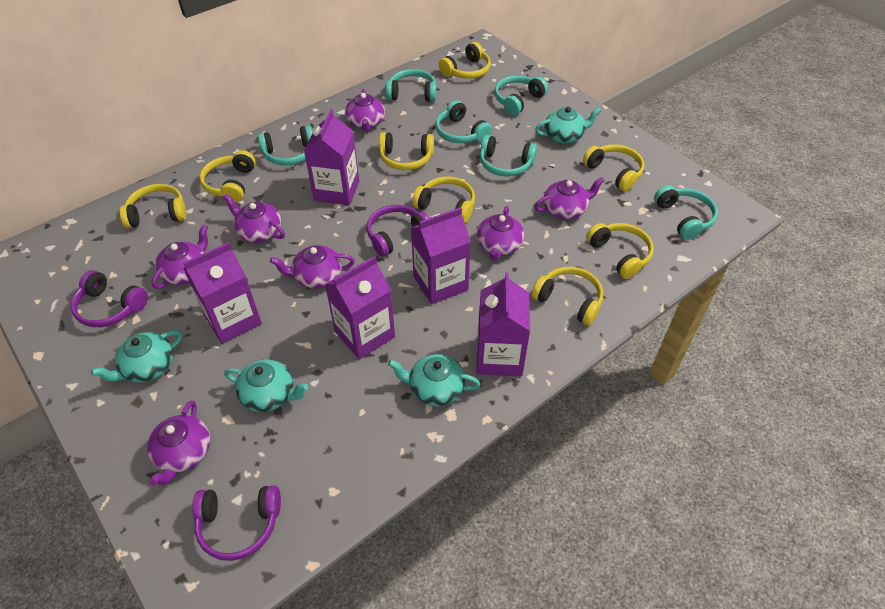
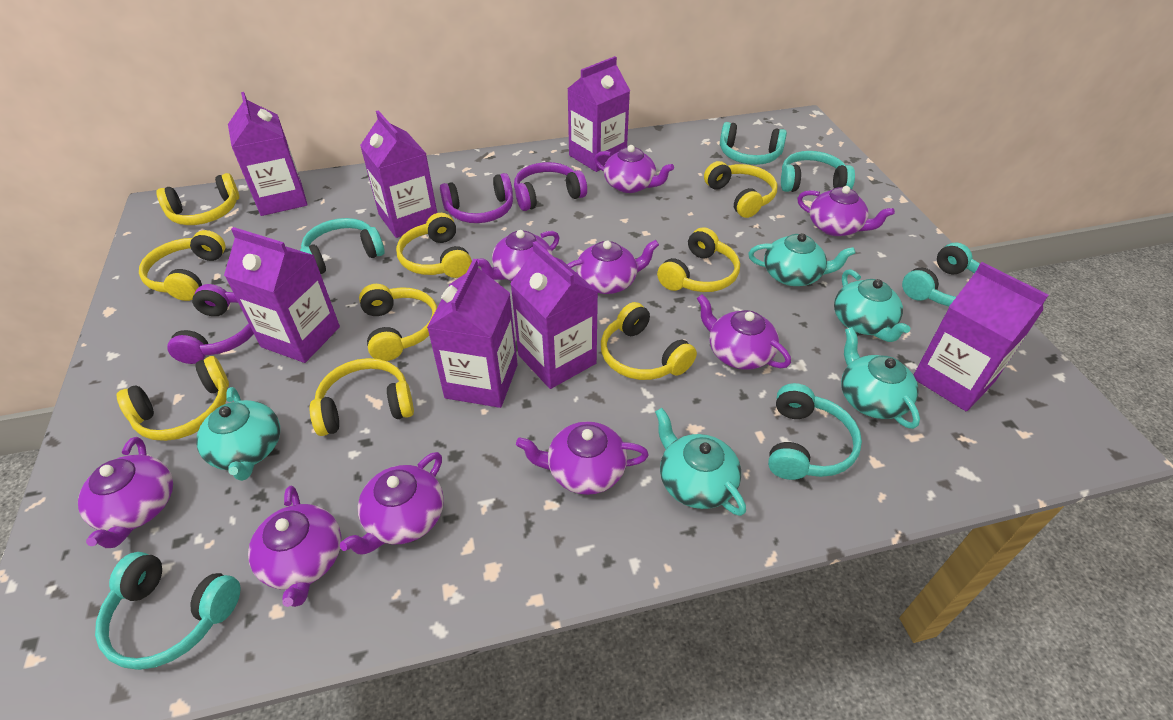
purple carton: 5 -> 7
purple teapot: 7 -> 9
turquoise teapot: 4 -> 5
yellow headphones: 8 -> 9

